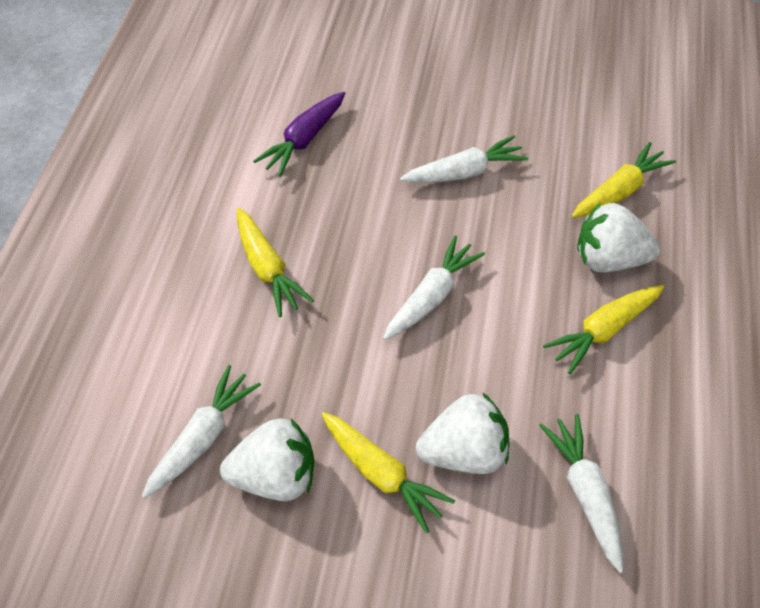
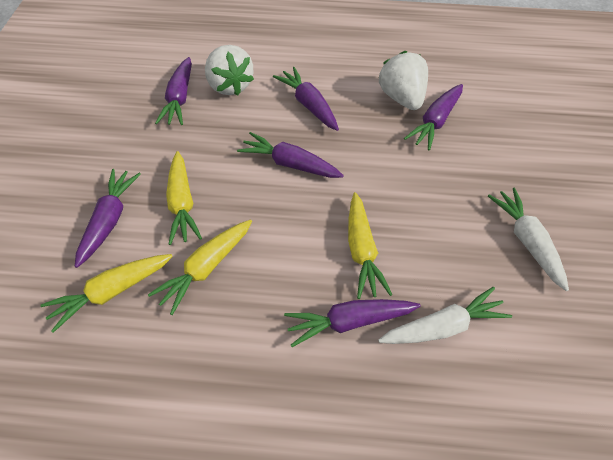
purple carrot: 1 -> 6
white carrot: 4 -> 2
white strawberry: 3 -> 2

